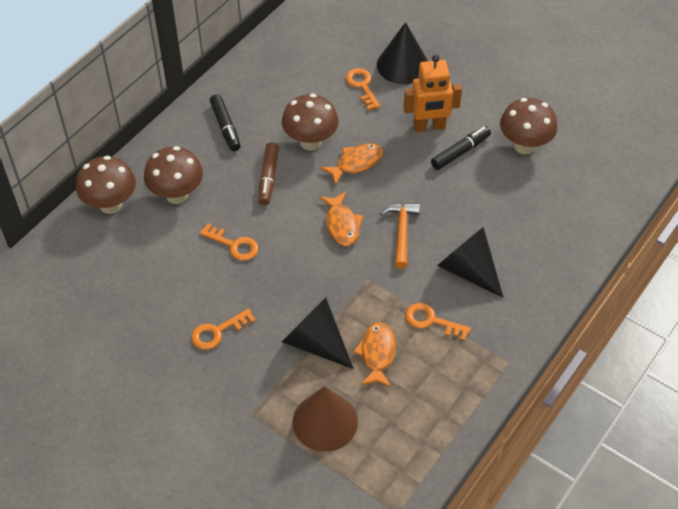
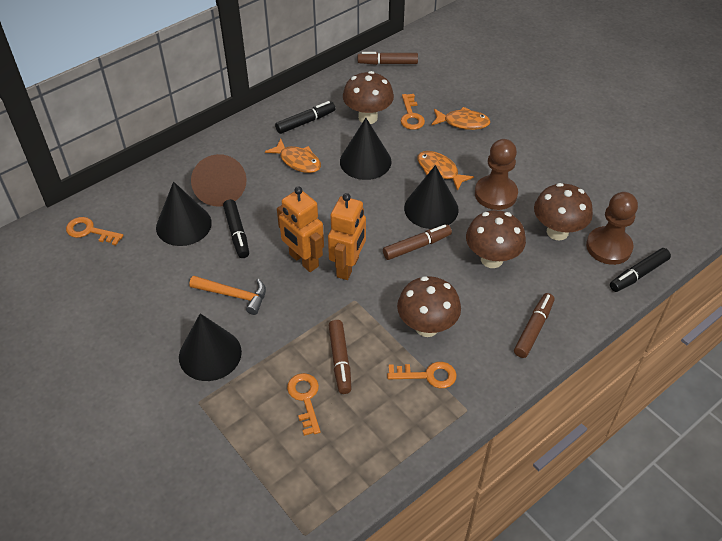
black cone: 3 -> 4
black marker: 2 -> 3
brown marker: 1 -> 4
brown pawn: 0 -> 2
orange robot: 1 -> 2

